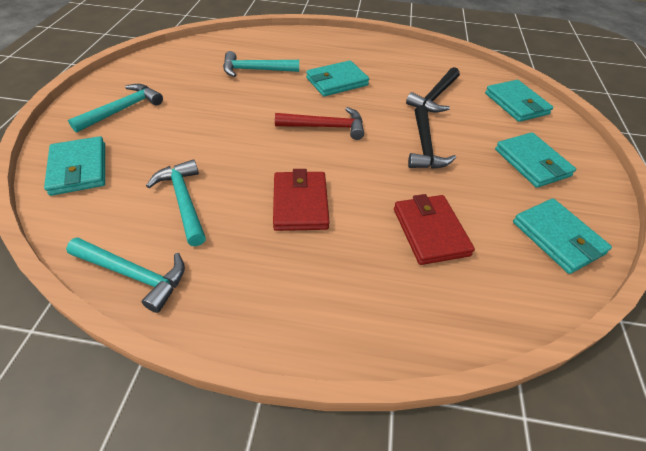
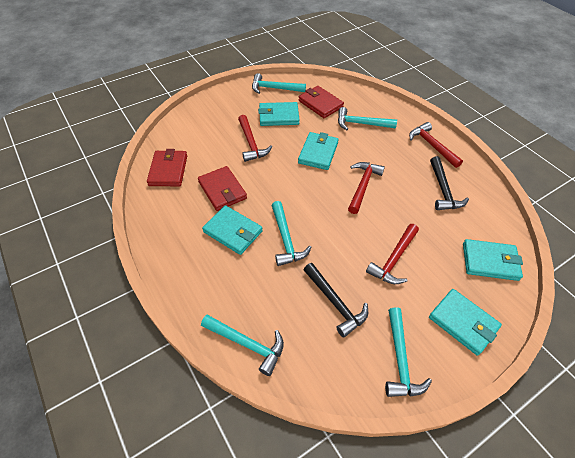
red hammer: 1 -> 4
red wallet: 2 -> 3
turquoise hammer: 4 -> 5

